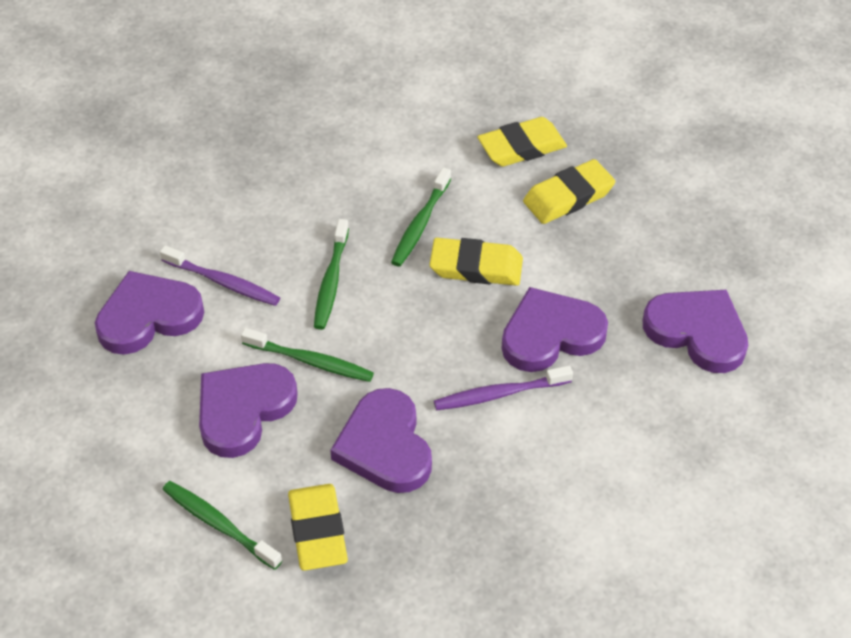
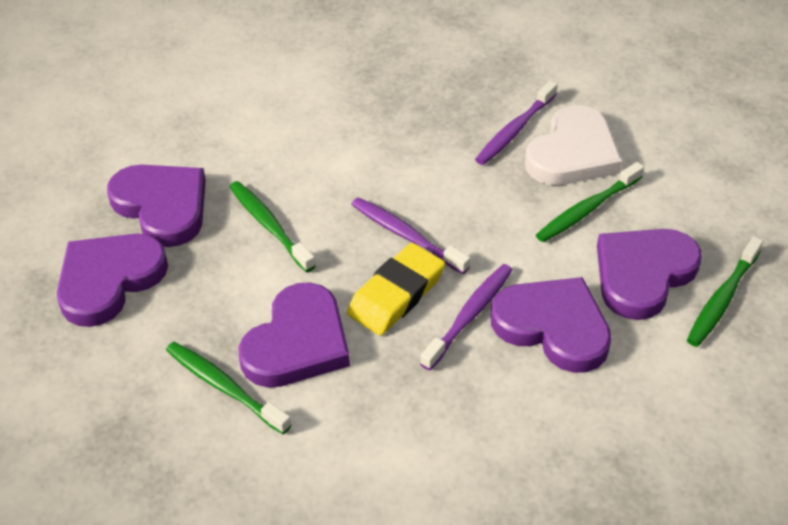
purple toothbrush: 2 -> 3
white heart: 0 -> 1
yellow eraser: 4 -> 1

